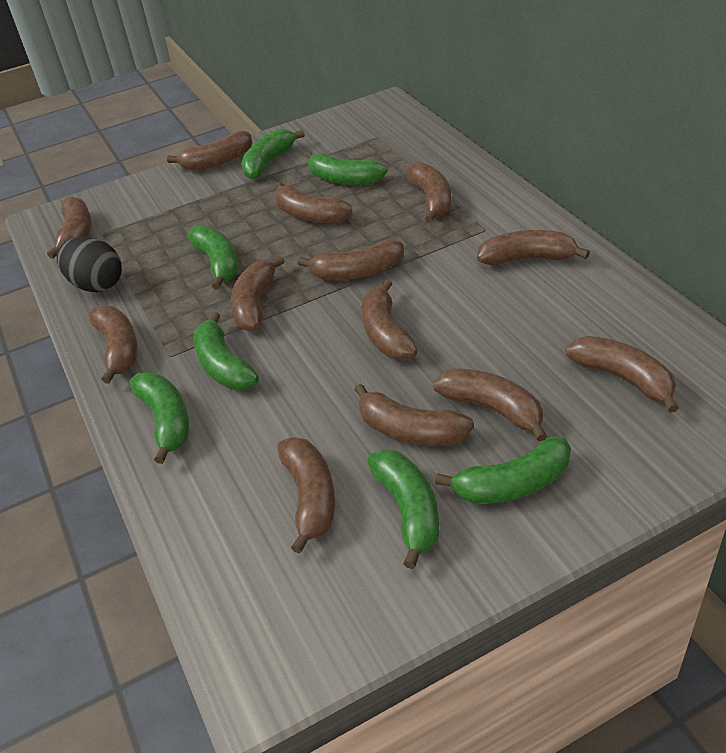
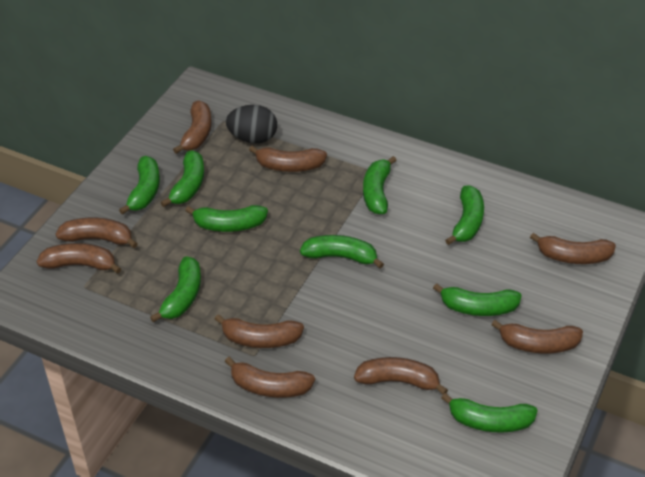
brown banana: 13 -> 9
green banana: 7 -> 9

